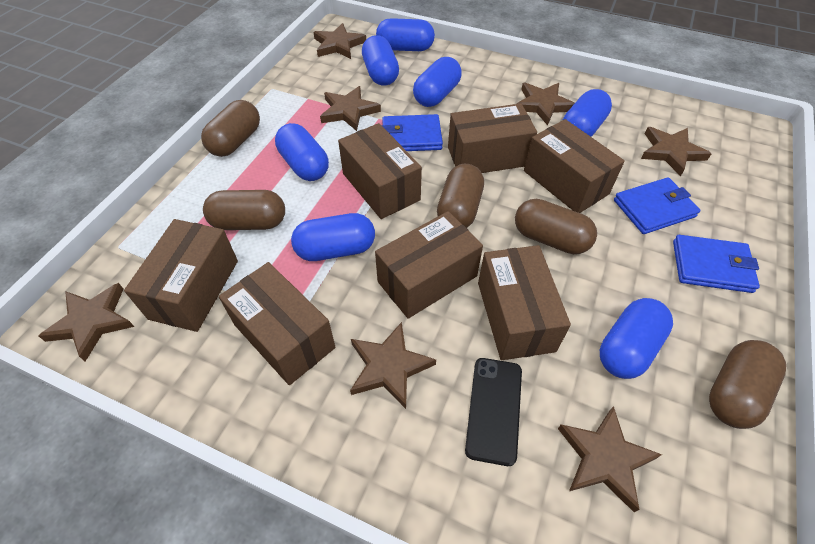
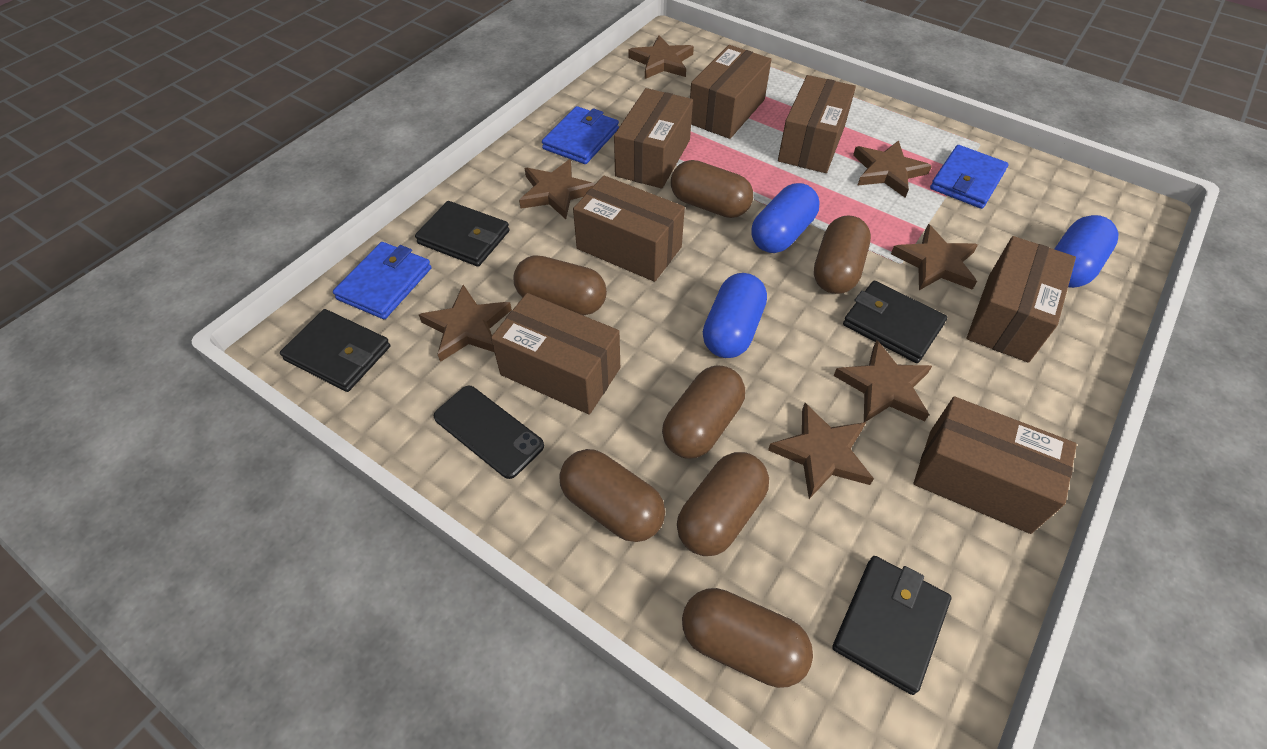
black wallet: 0 -> 4
blue capsule: 7 -> 3
brown capsule: 5 -> 7

